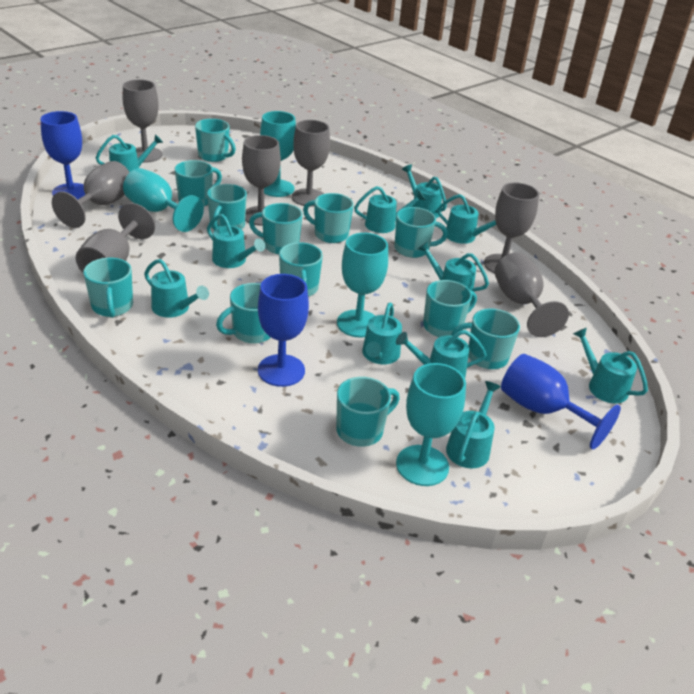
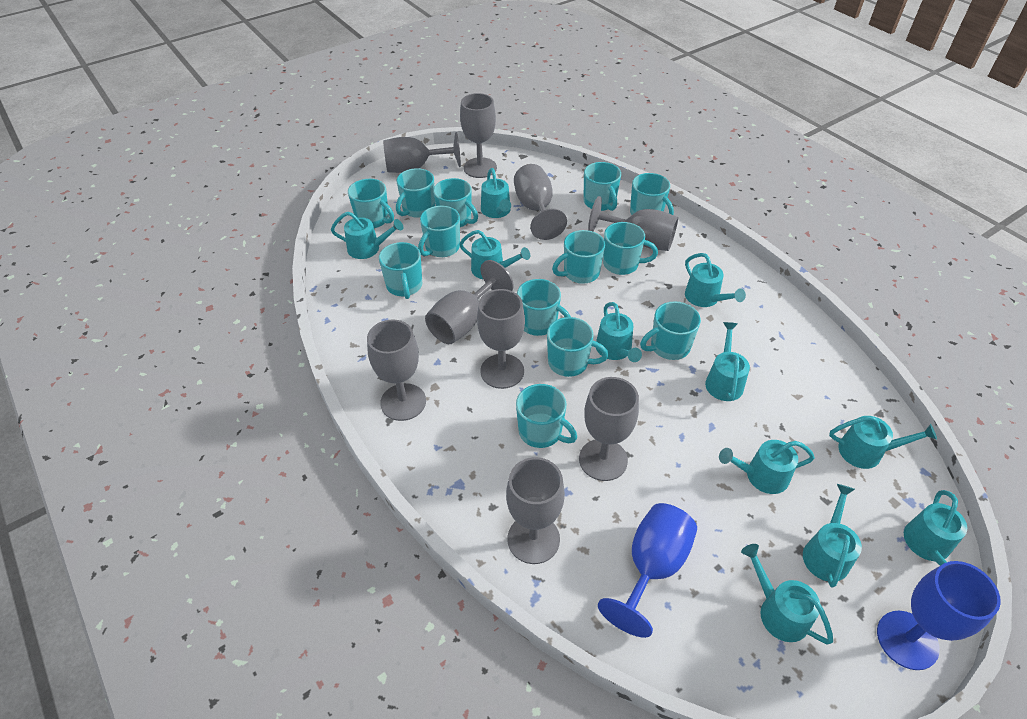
blue goblet: 3 -> 2
grey goblet: 7 -> 9
turquoise goblet: 4 -> 0
turquoise mug: 12 -> 13

